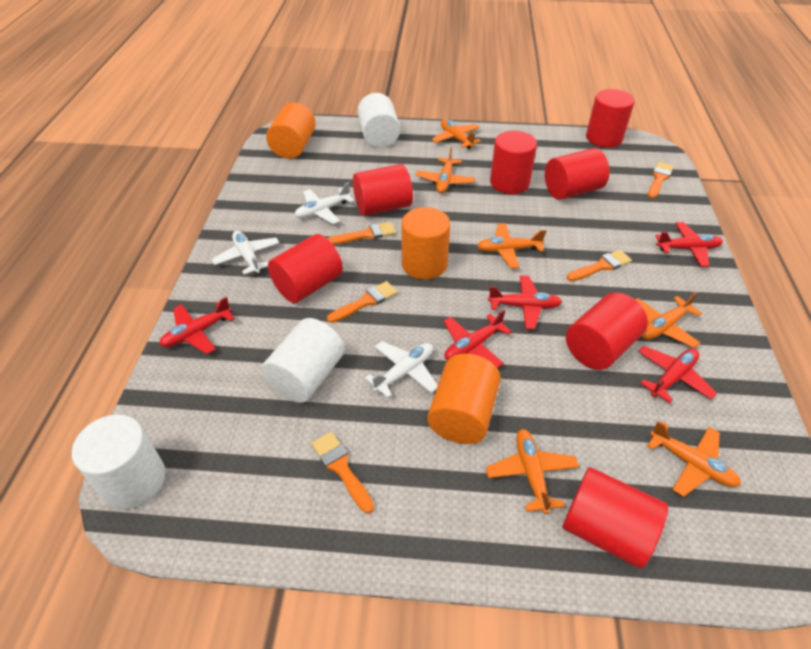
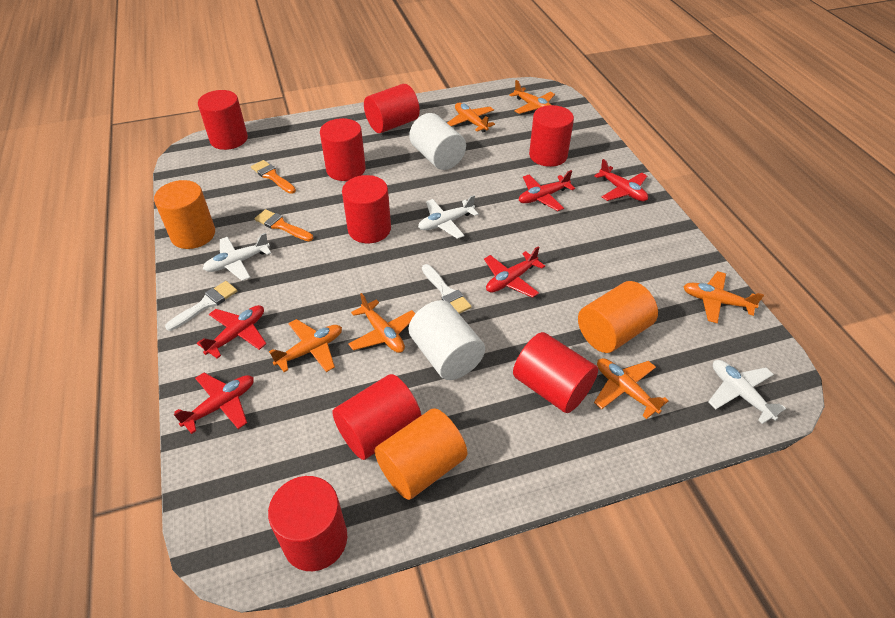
orange brush: 5 -> 2
red cylinder: 7 -> 8
white brush: 0 -> 2
white cylinder: 3 -> 2

